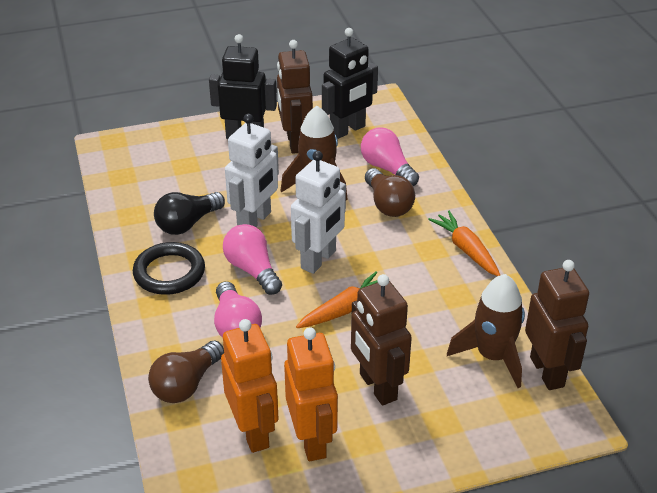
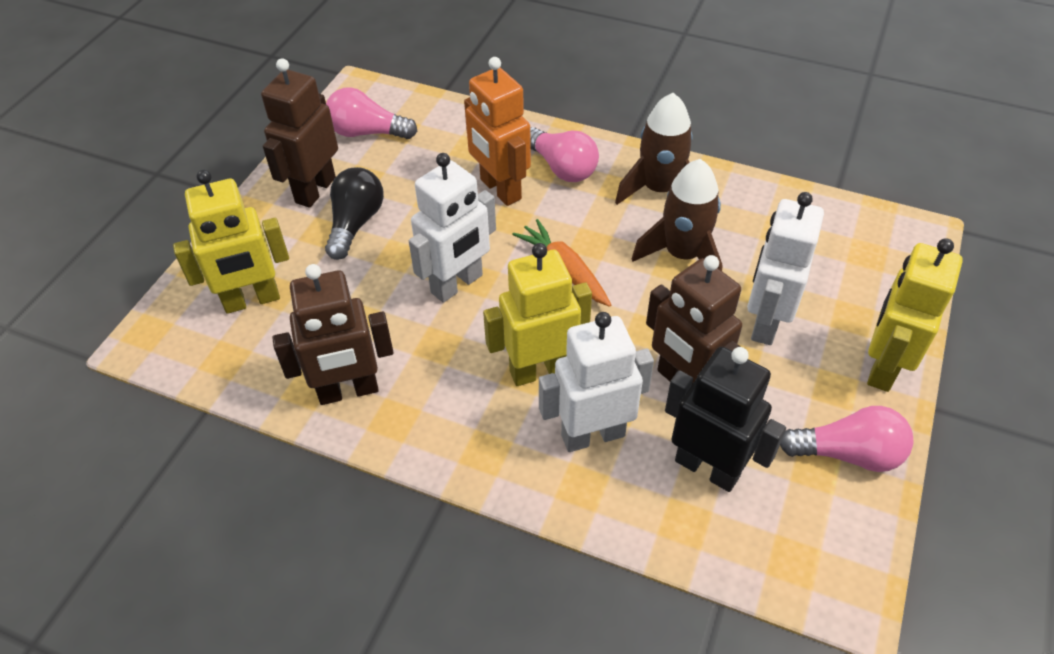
black ring: 1 -> 0
black robot: 2 -> 1
brown light bulb: 2 -> 0
orange carrot: 2 -> 1
orange robot: 2 -> 1
white robot: 2 -> 3
yellow robot: 0 -> 3

